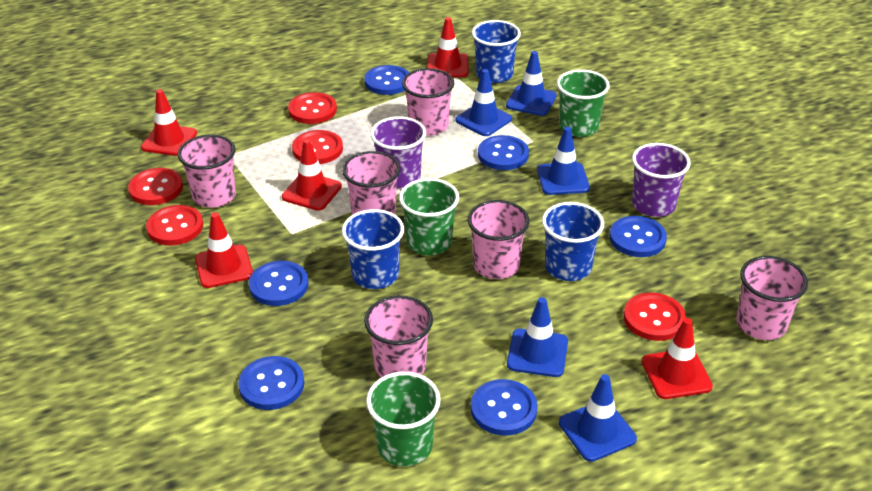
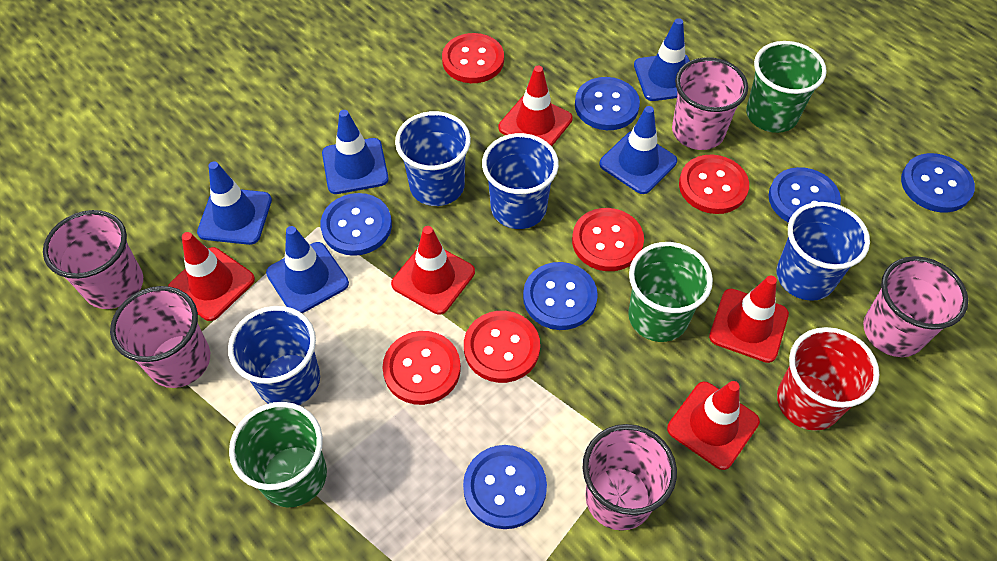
blue cup: 3 -> 4
pink cup: 6 -> 5
purple cup: 2 -> 0
red cup: 0 -> 1

